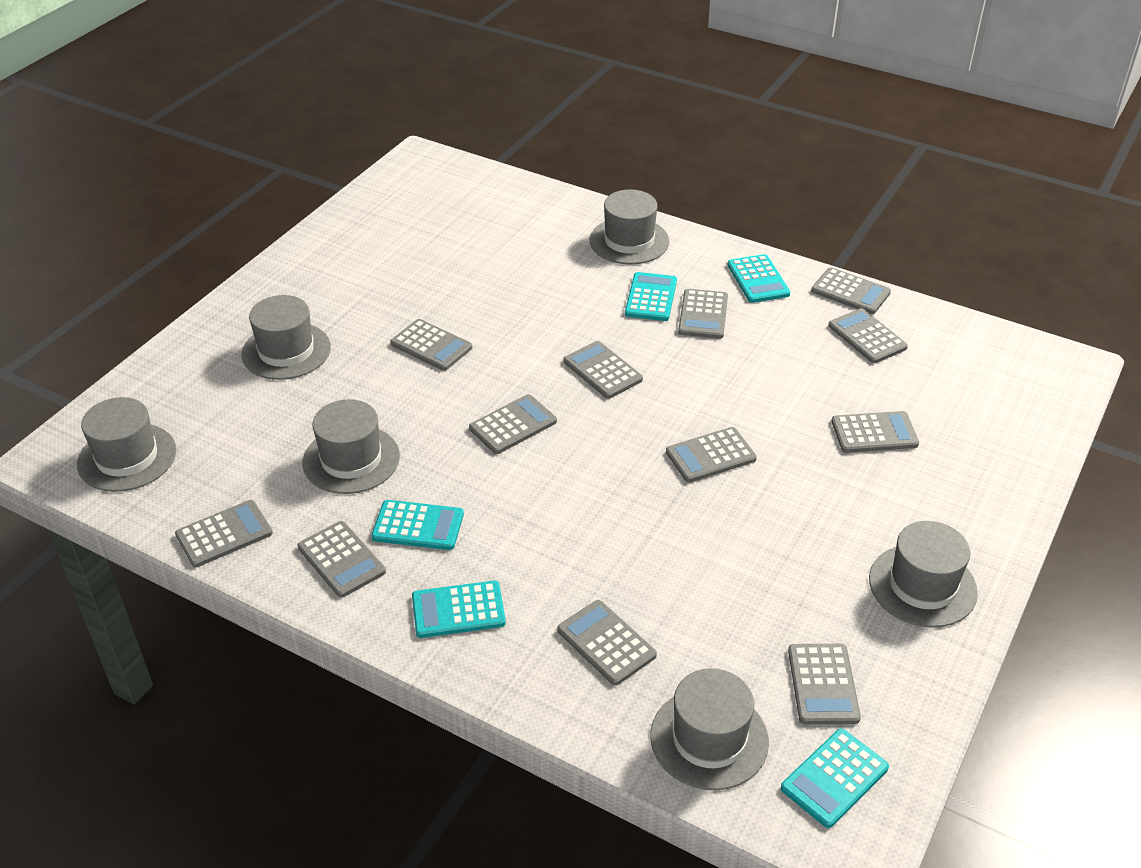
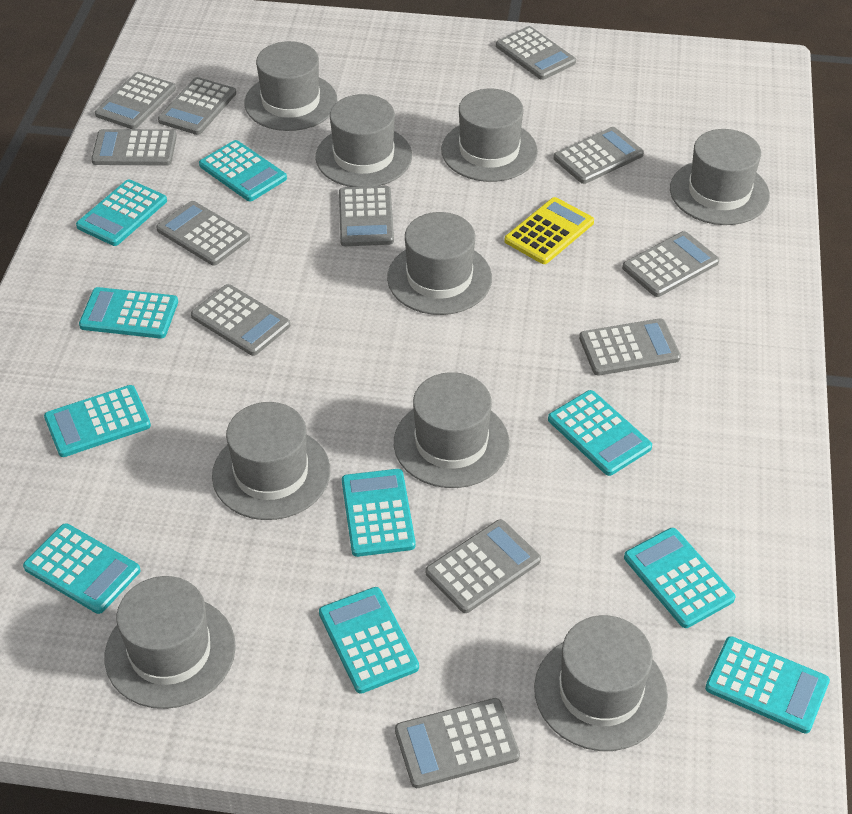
grey hat: 6 -> 9
turquoise calculator: 5 -> 10
yellow calculator: 0 -> 1

